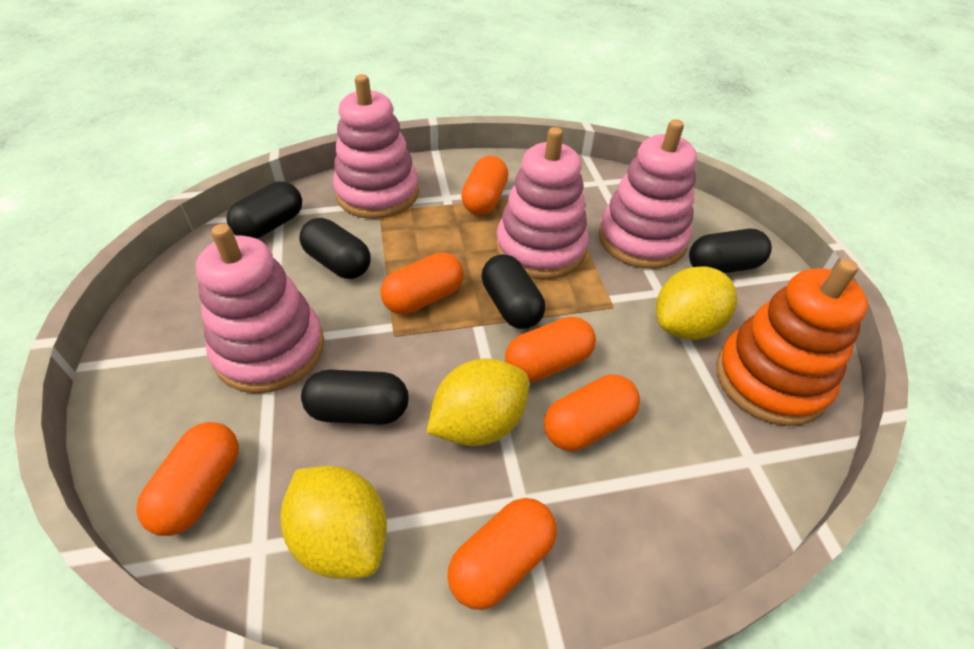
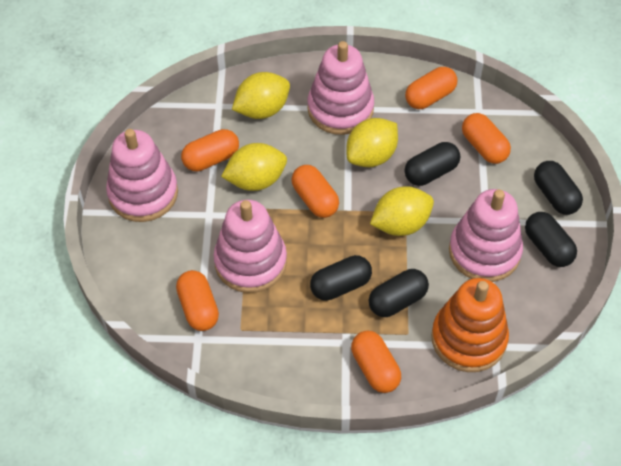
yellow lemon: 3 -> 4

